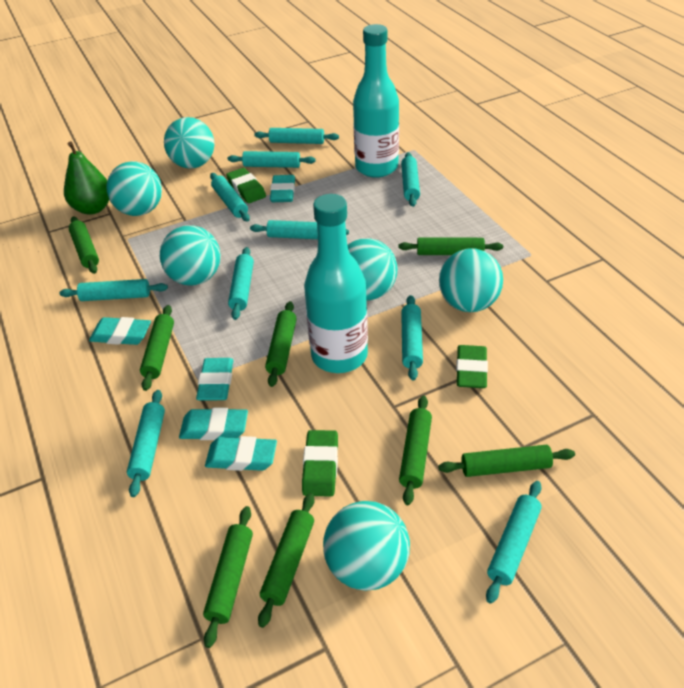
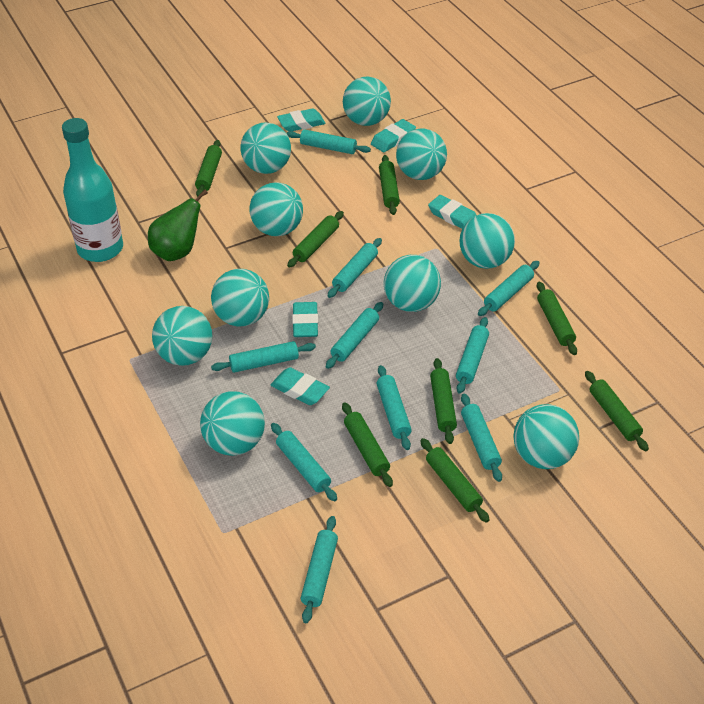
green eraser: 3 -> 0
turquoise ball: 6 -> 10
turquoise bottle: 2 -> 1

